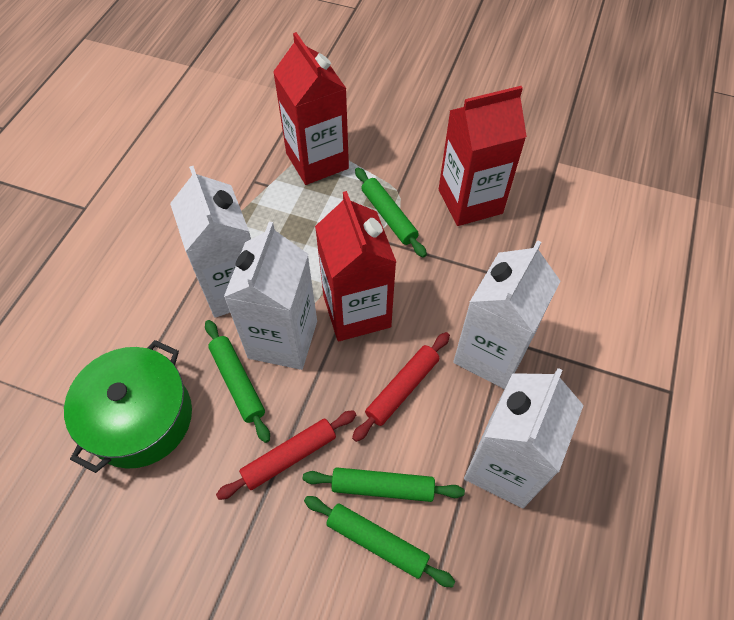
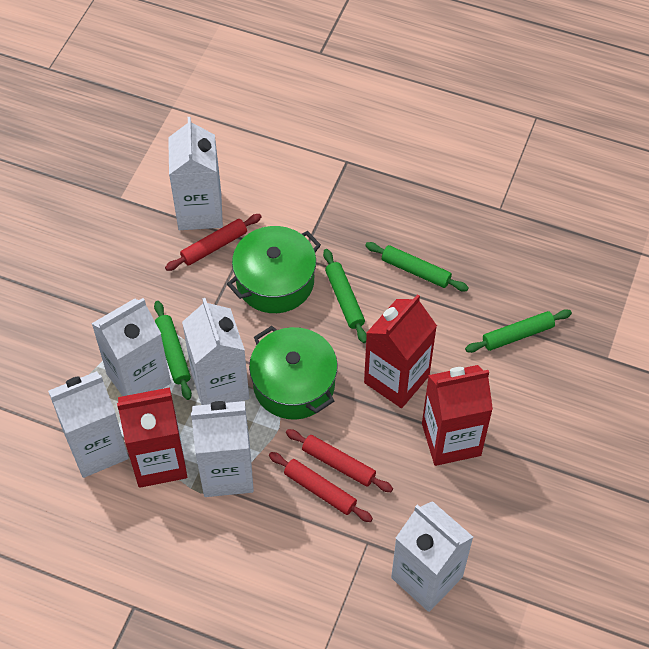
green pot: 1 -> 2
red rolling pin: 2 -> 3
white carton: 4 -> 6

